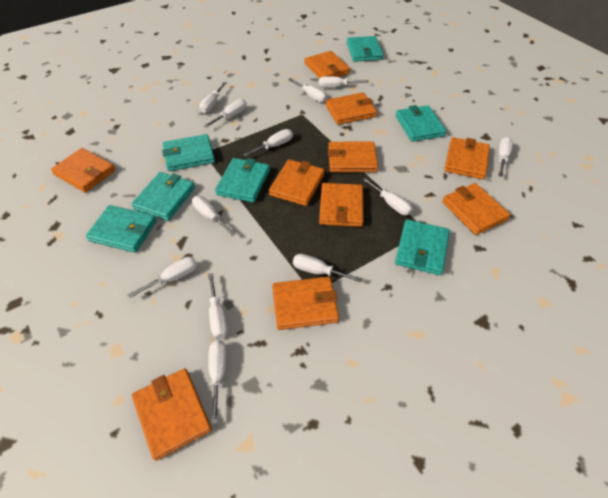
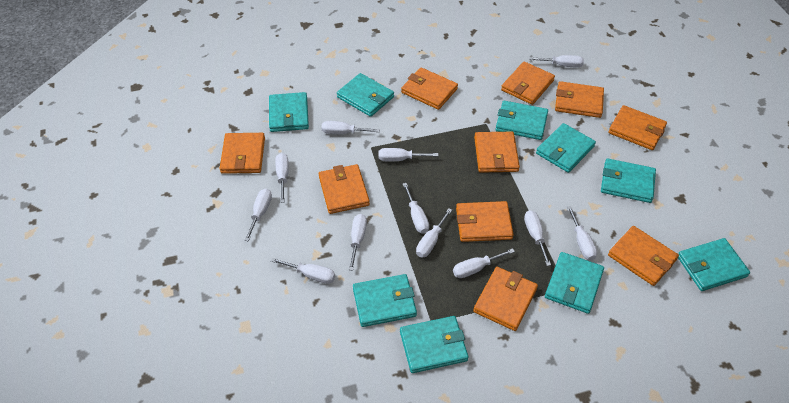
turquoise wallet: 7 -> 9

